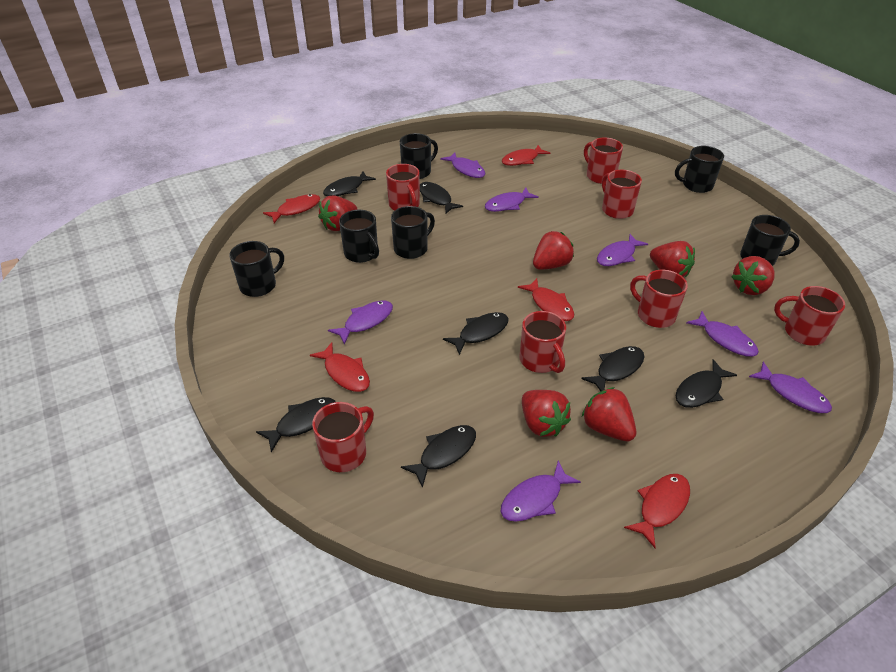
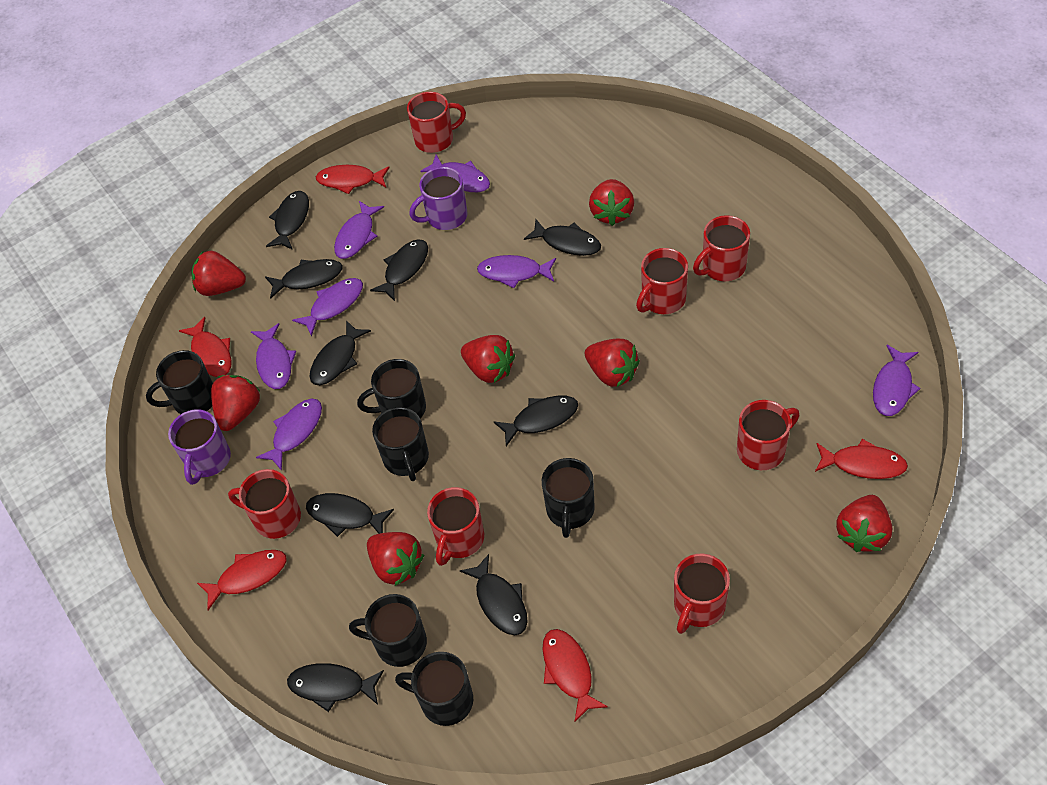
black fish: 7 -> 9
purple mug: 0 -> 2
red strawberry: 6 -> 7

